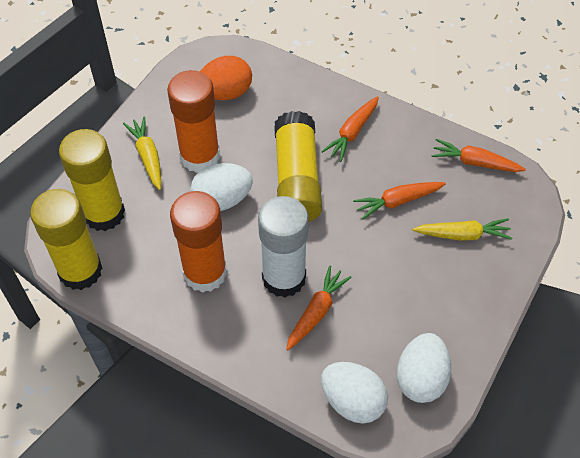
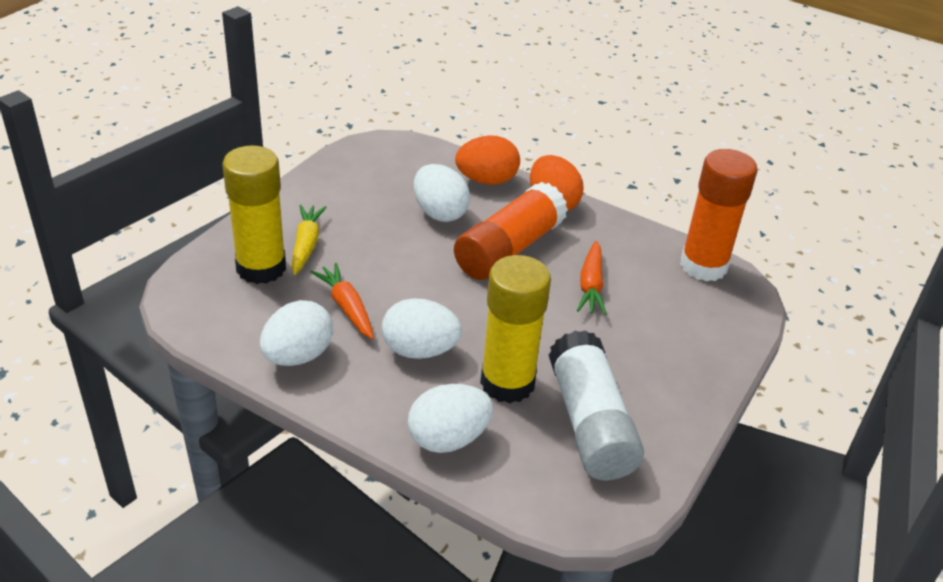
orange carrot: 4 -> 2
orange egg: 1 -> 2
white egg: 3 -> 4
yellow carrot: 2 -> 1
yellow glue stick: 3 -> 2

